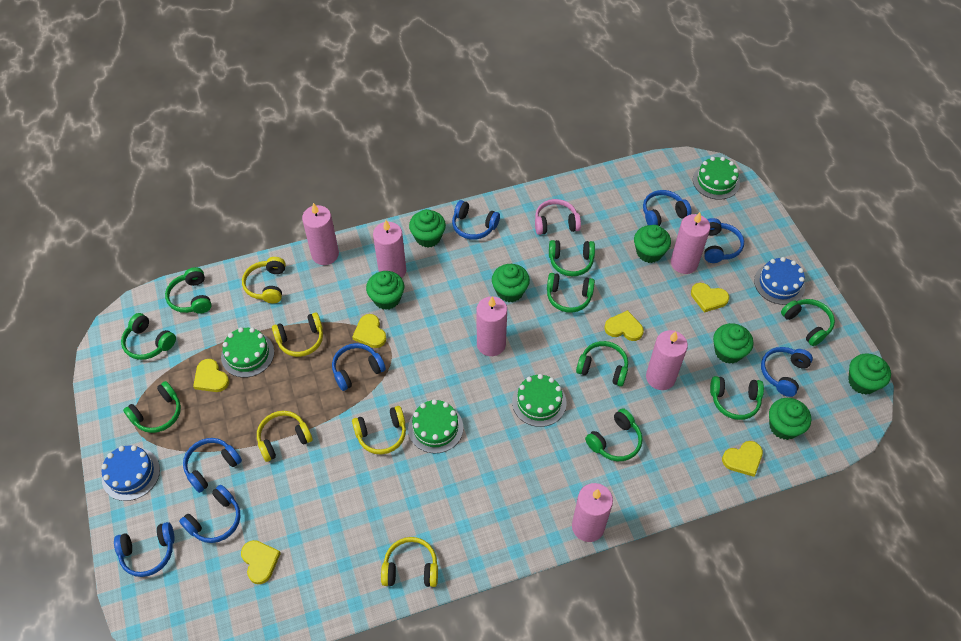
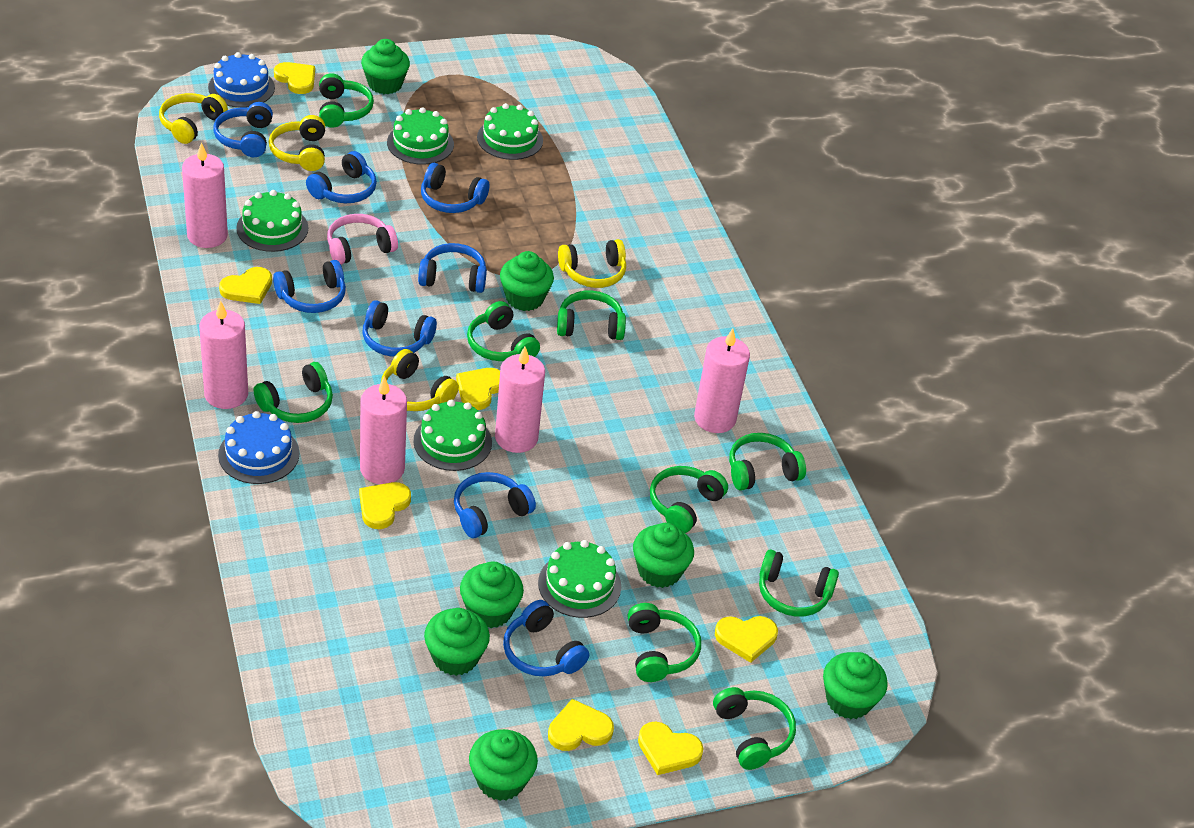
green cake: 4 -> 5
pink candle: 6 -> 5
yellow headphones: 5 -> 4
yellow heart: 6 -> 7

